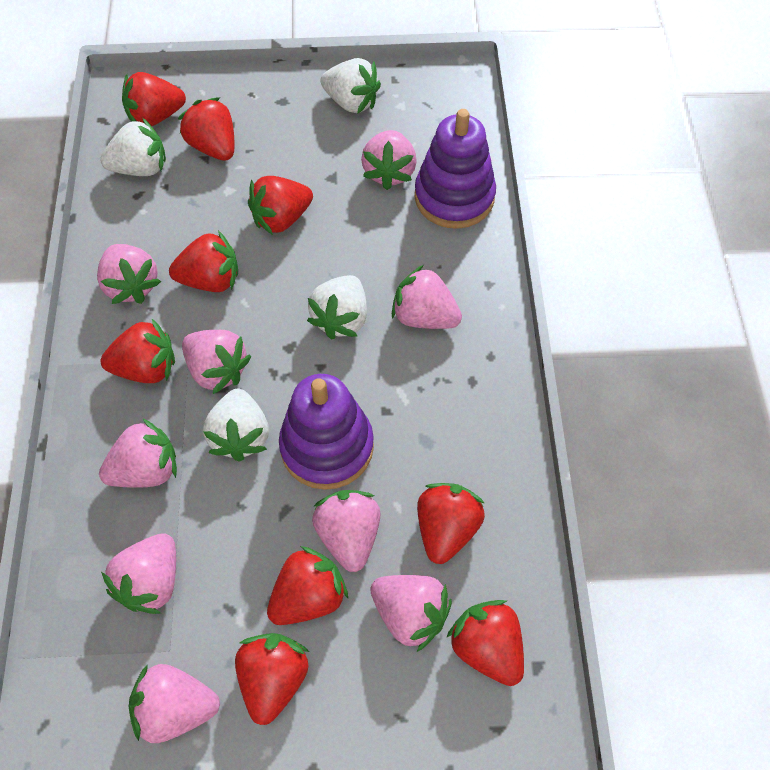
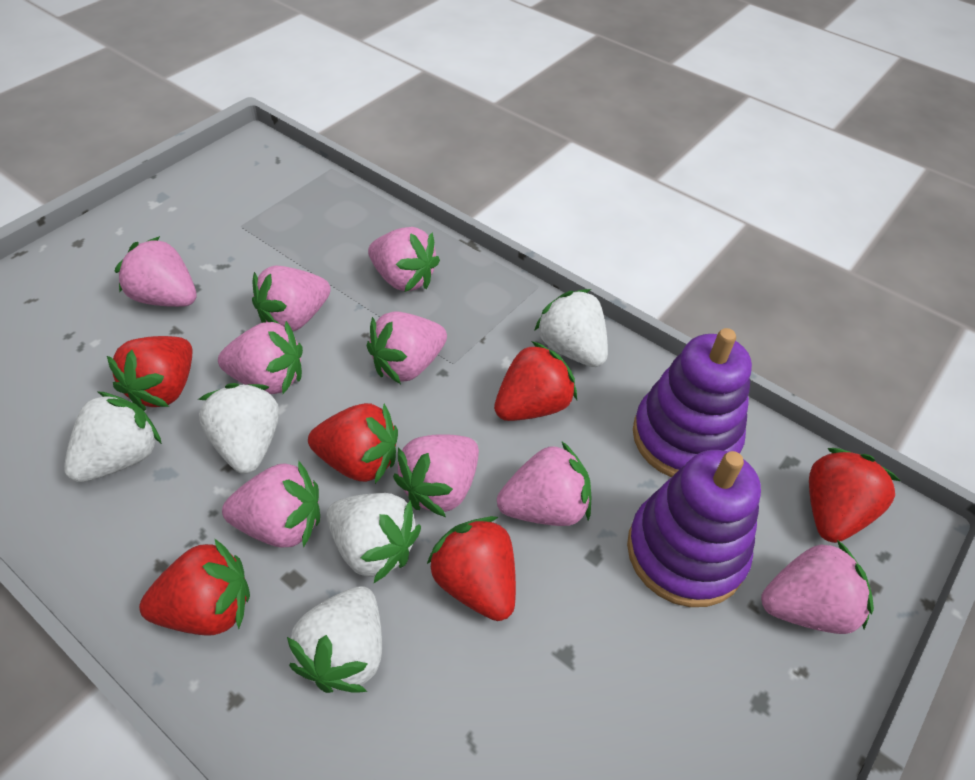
red strawberry: 9 -> 6
white strawberry: 4 -> 5

